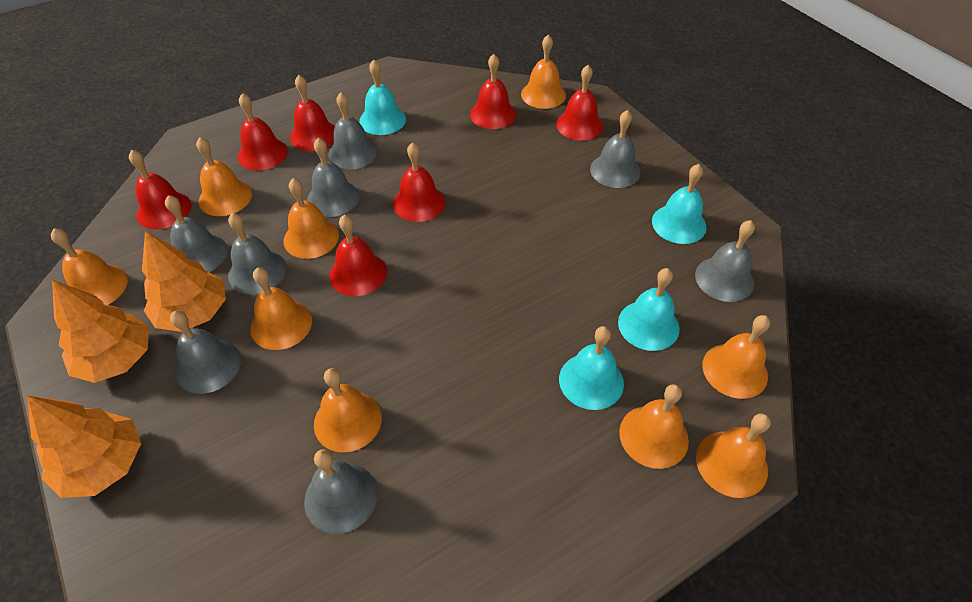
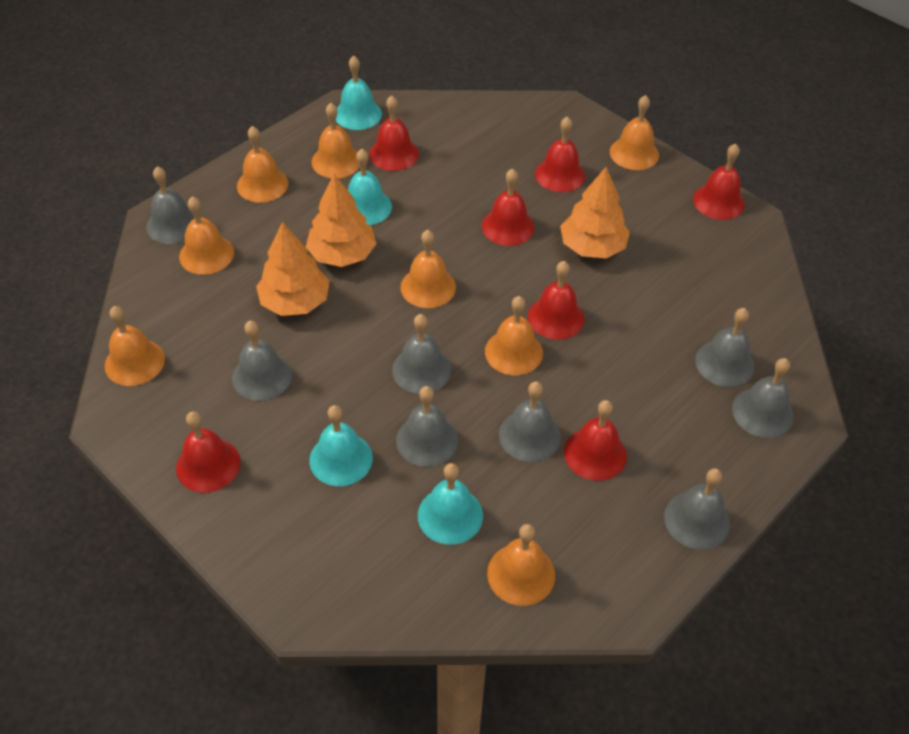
orange bell: 9 -> 8

